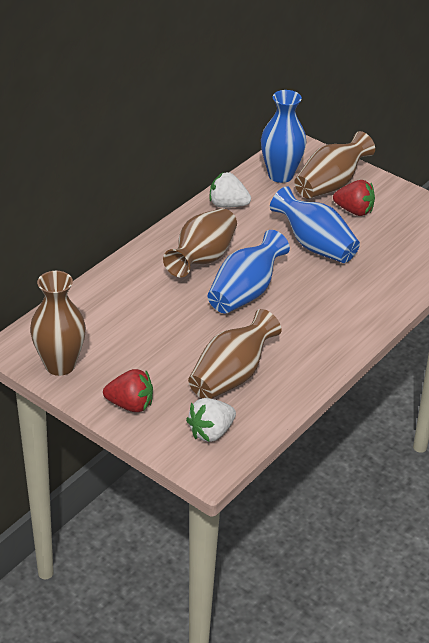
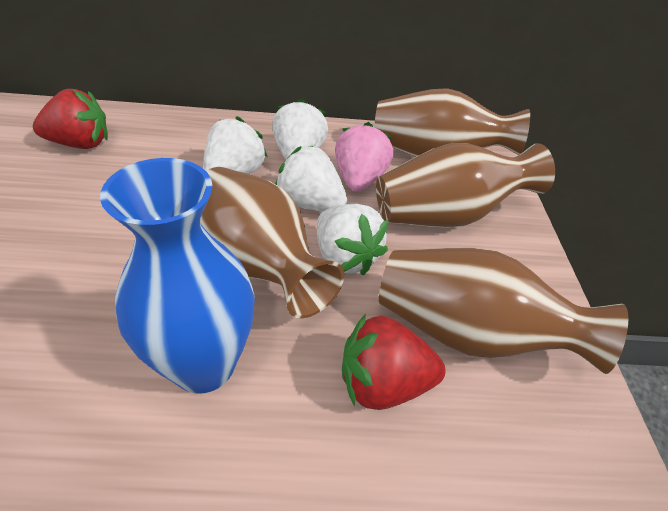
blue vase: 3 -> 1
pink strawberry: 0 -> 1
white strawberry: 2 -> 4

